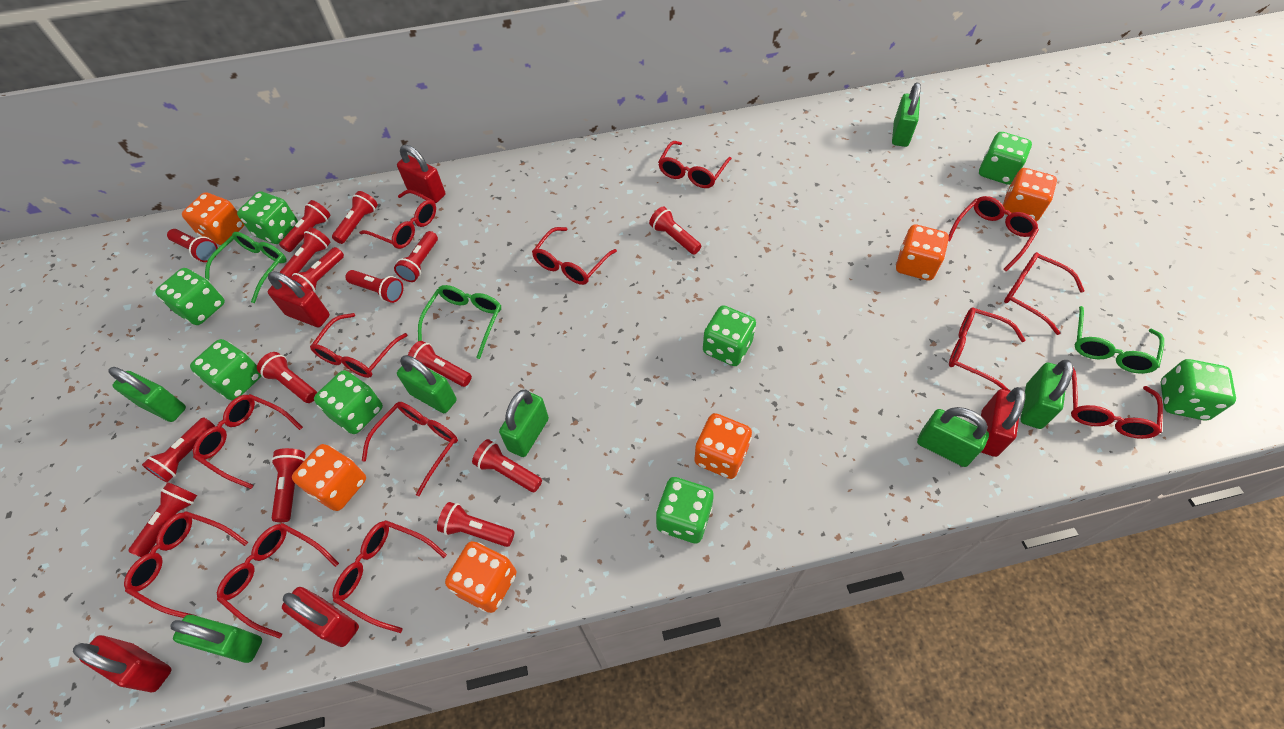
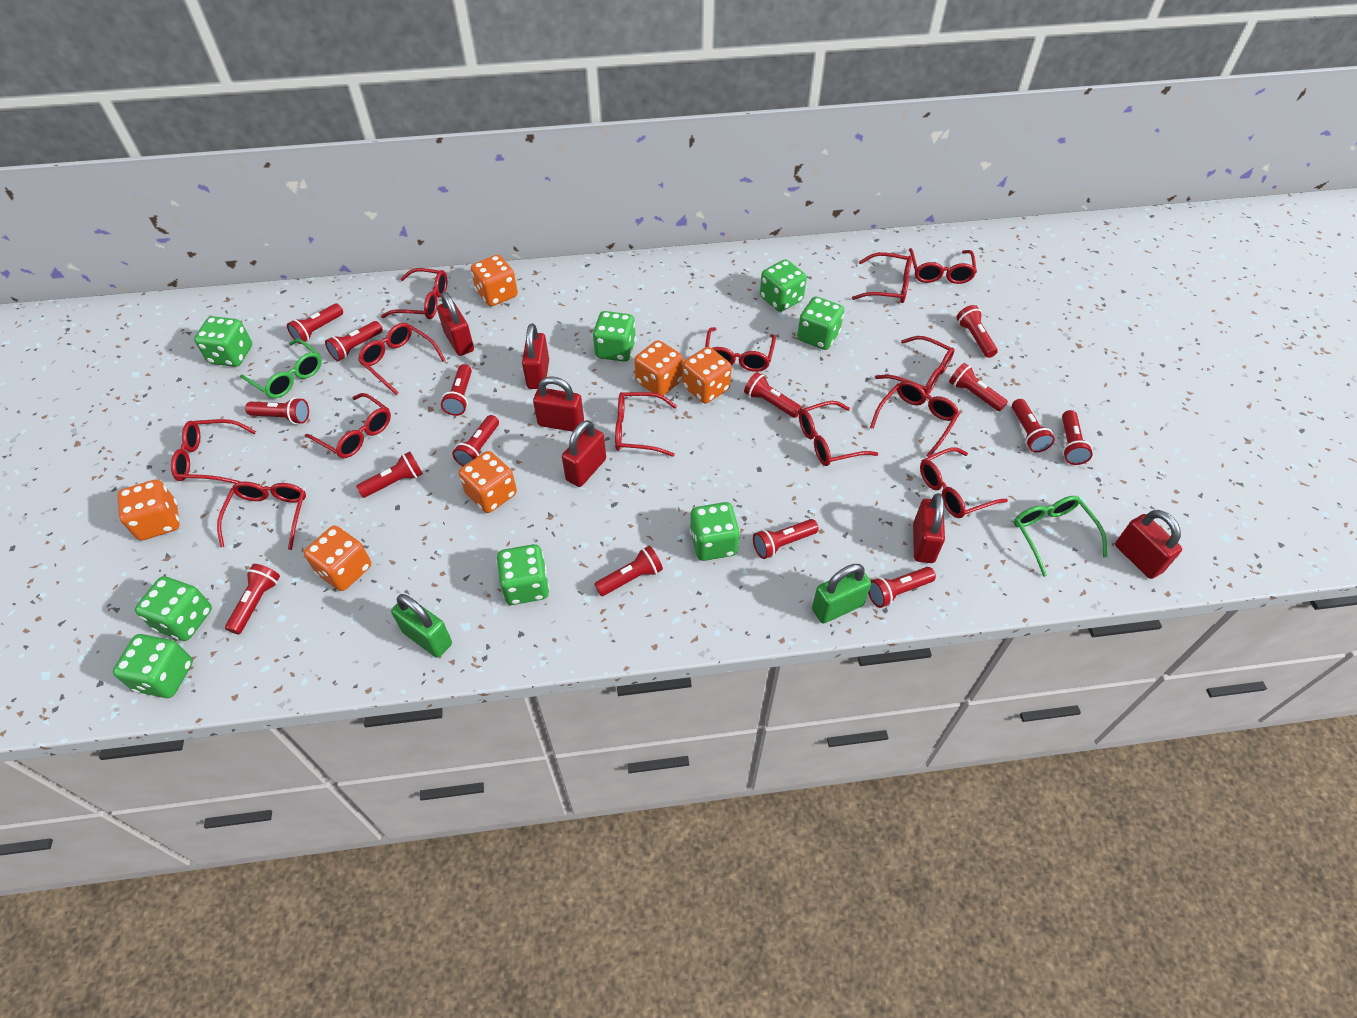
green glasses: 3 -> 2
green padlock: 7 -> 2
red padlock: 5 -> 6

